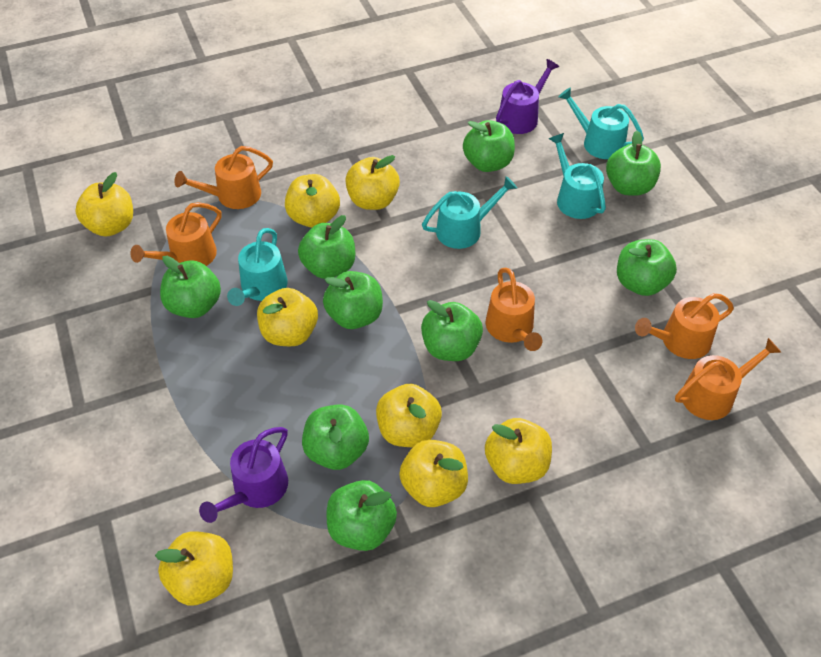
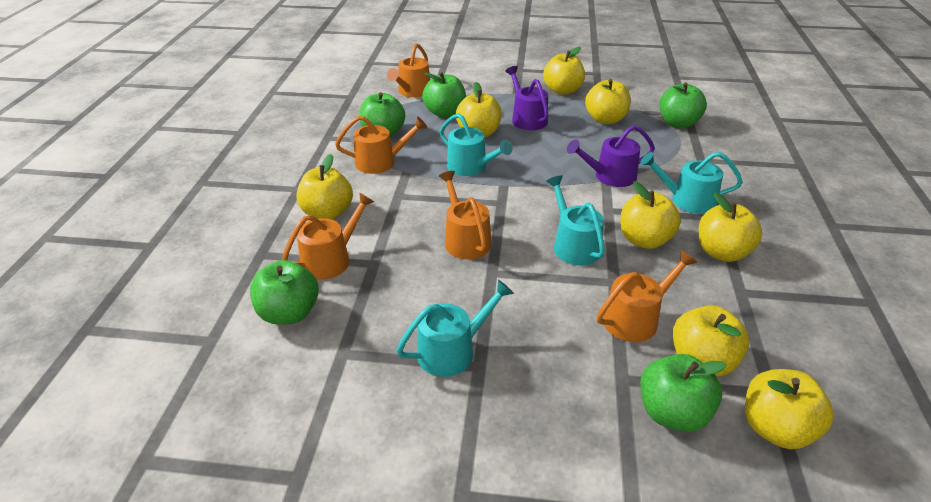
green apple: 9 -> 5

